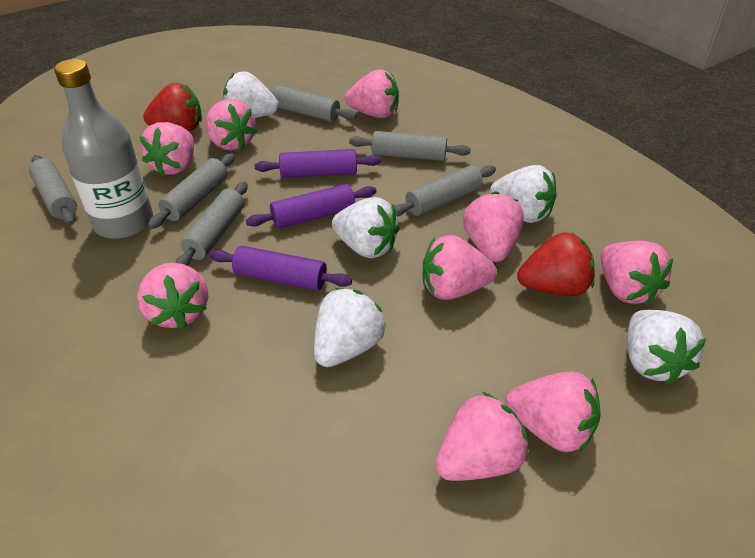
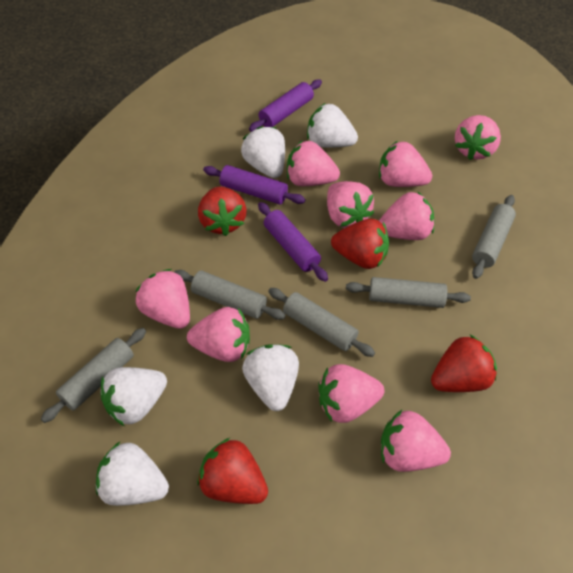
grey bottle: 1 -> 0
grey rolling pin: 6 -> 5
red strawberry: 2 -> 4

